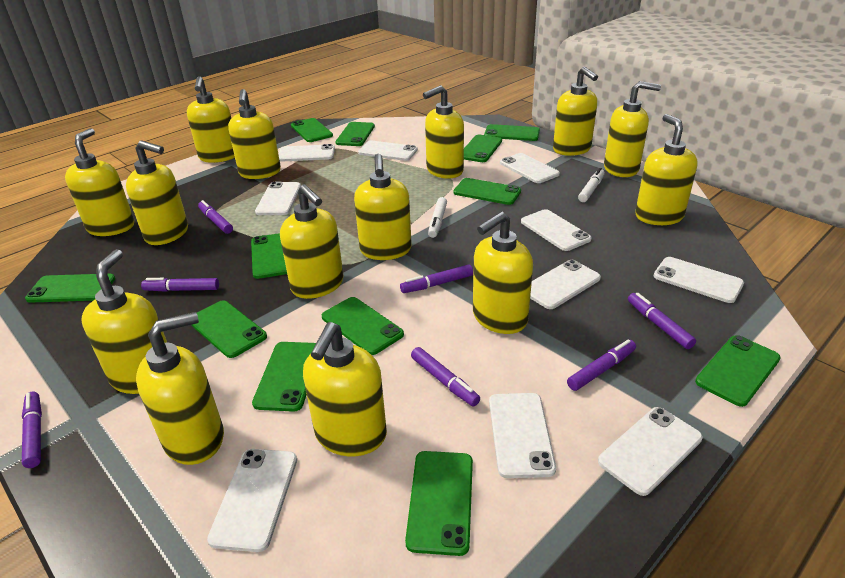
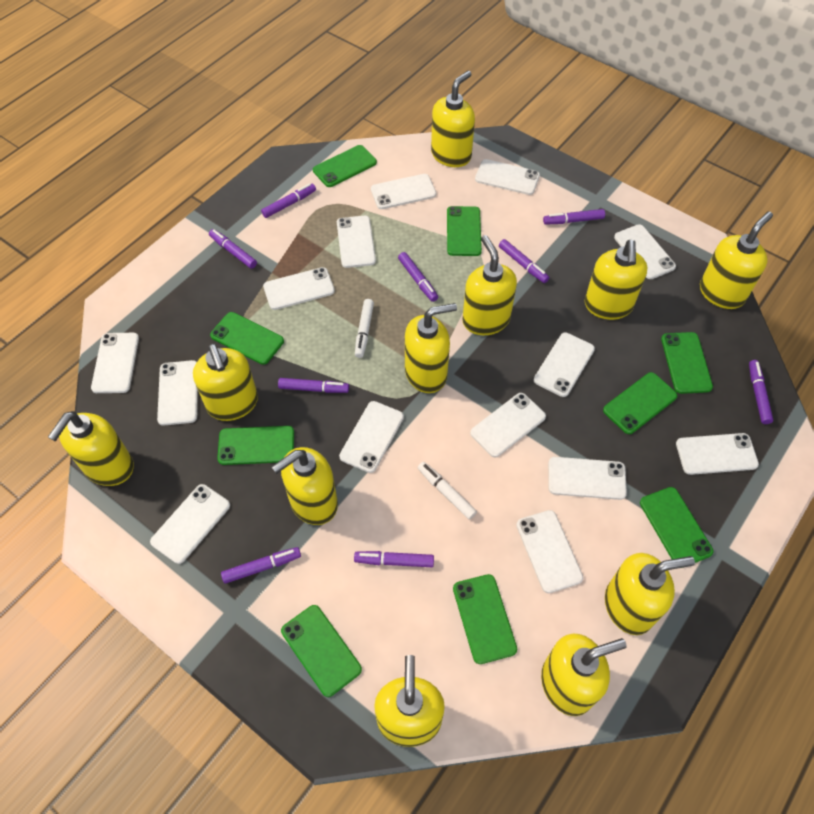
green phone: 12 -> 9
purple marker: 7 -> 9
white phone: 10 -> 14
yellow soap dispenser: 14 -> 11

